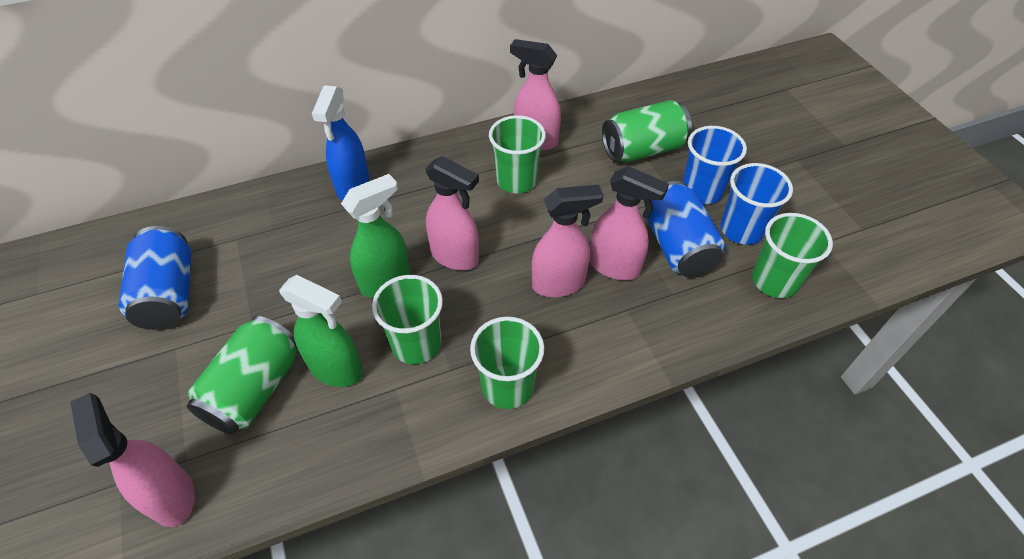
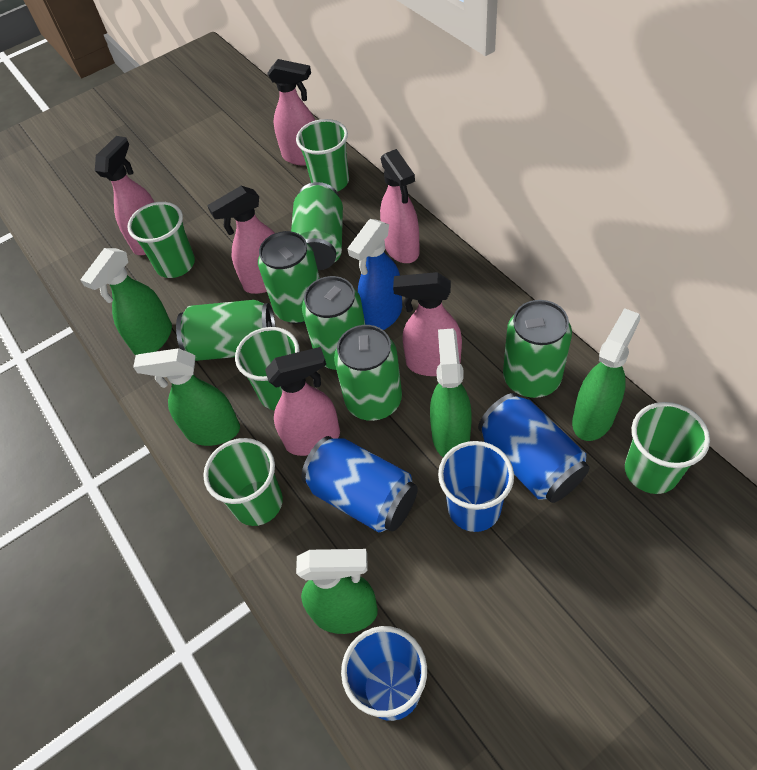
green can: 2 -> 6
green cup: 4 -> 5
green spray bottle: 2 -> 5
pink spray bottle: 5 -> 6

